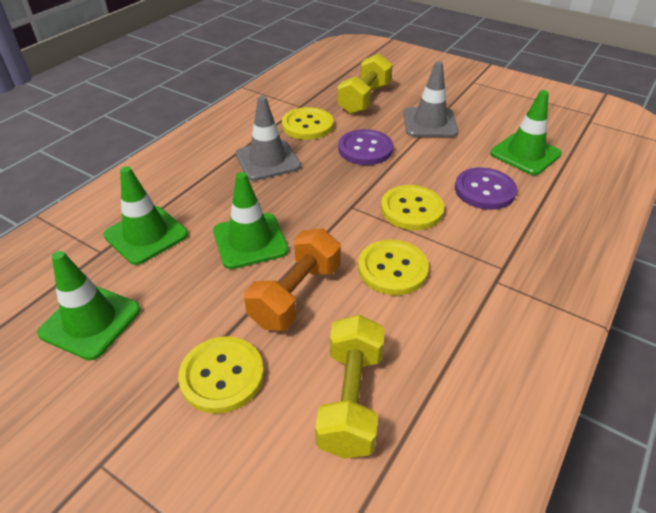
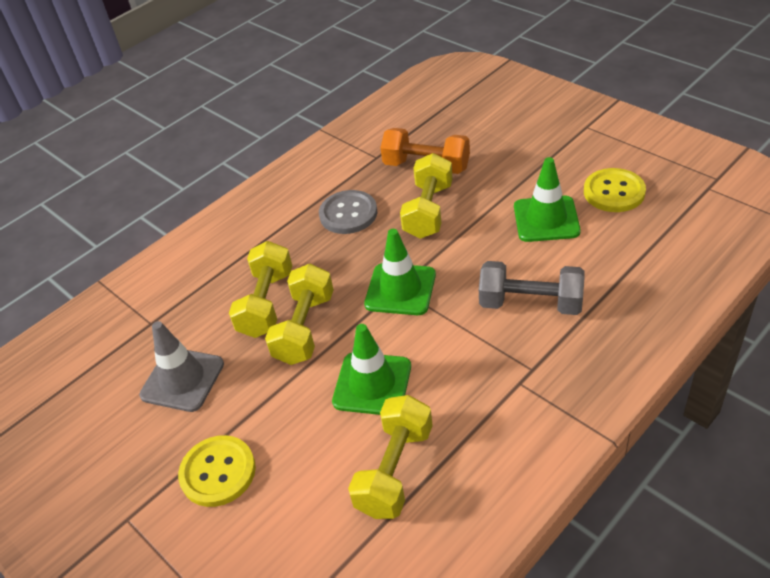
green traffic cone: 4 -> 3
grey button: 0 -> 1
grey dumbbell: 0 -> 1
grey traffic cone: 2 -> 1
purple button: 2 -> 0
yellow button: 4 -> 2
yellow dumbbell: 2 -> 4

